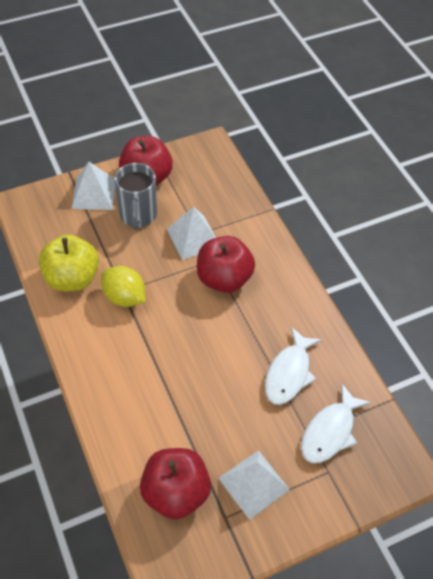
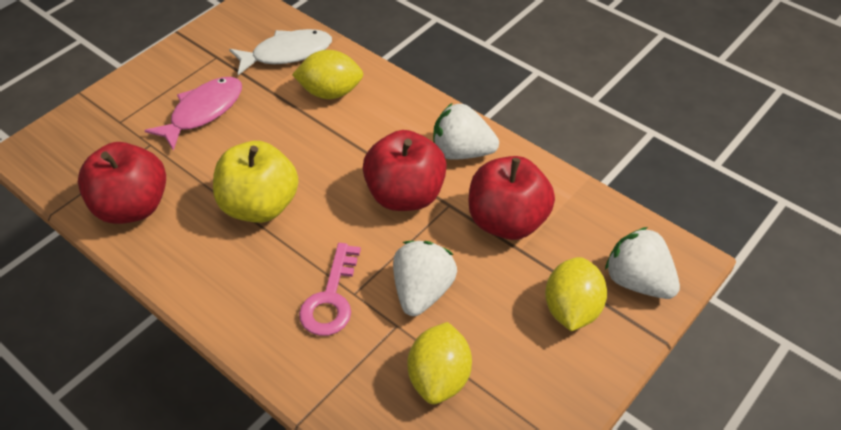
grey mug: 1 -> 0
pink fish: 0 -> 1
pink key: 0 -> 1
white fish: 2 -> 1
white pyramid: 3 -> 0
white strawberry: 0 -> 3
yellow lemon: 1 -> 3

